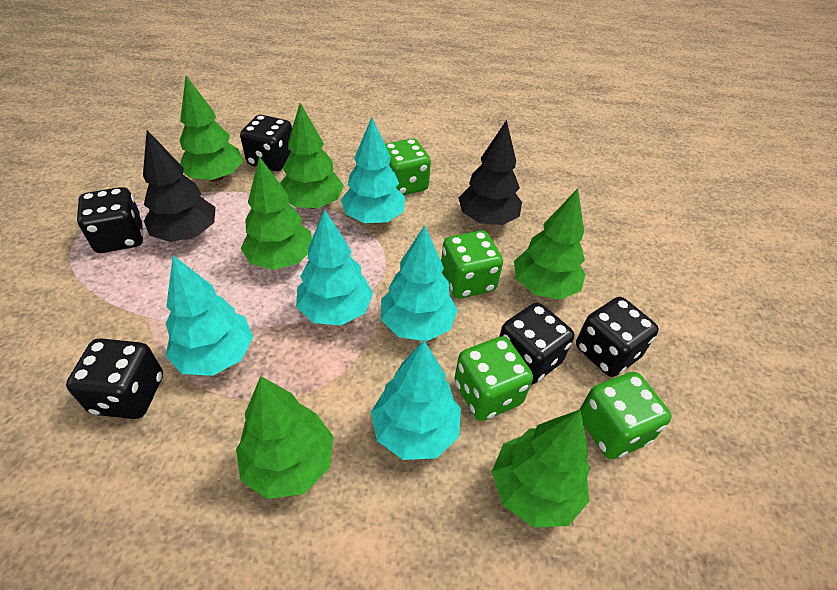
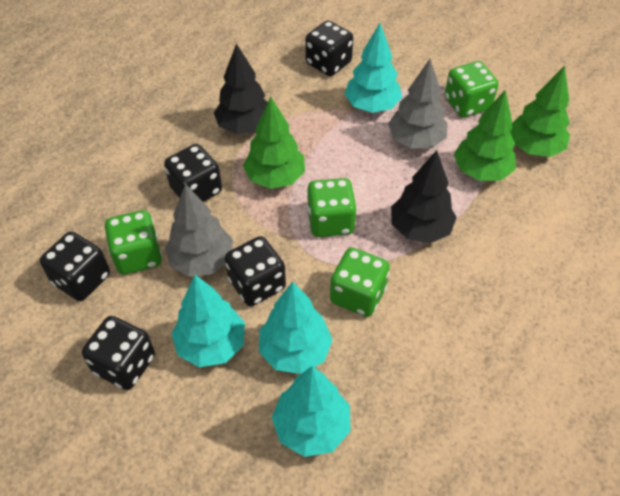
green tree: 6 -> 3
grey tree: 0 -> 2
turquoise tree: 5 -> 4

